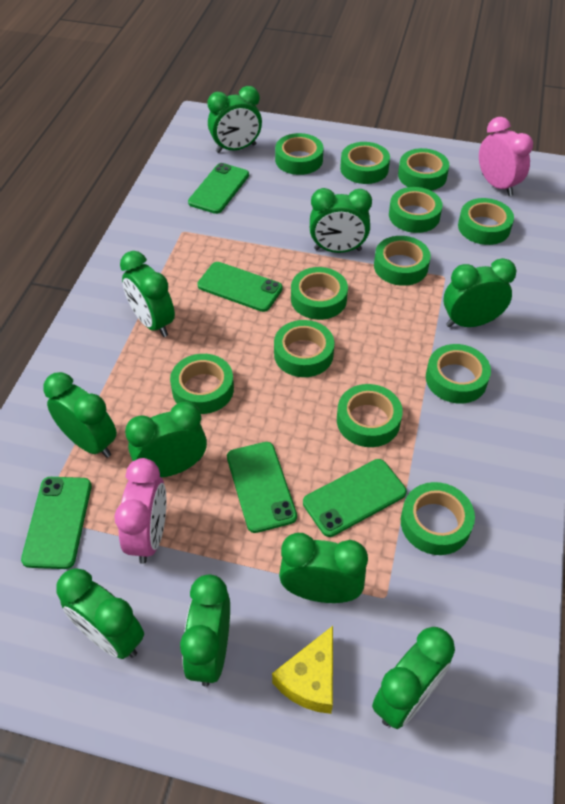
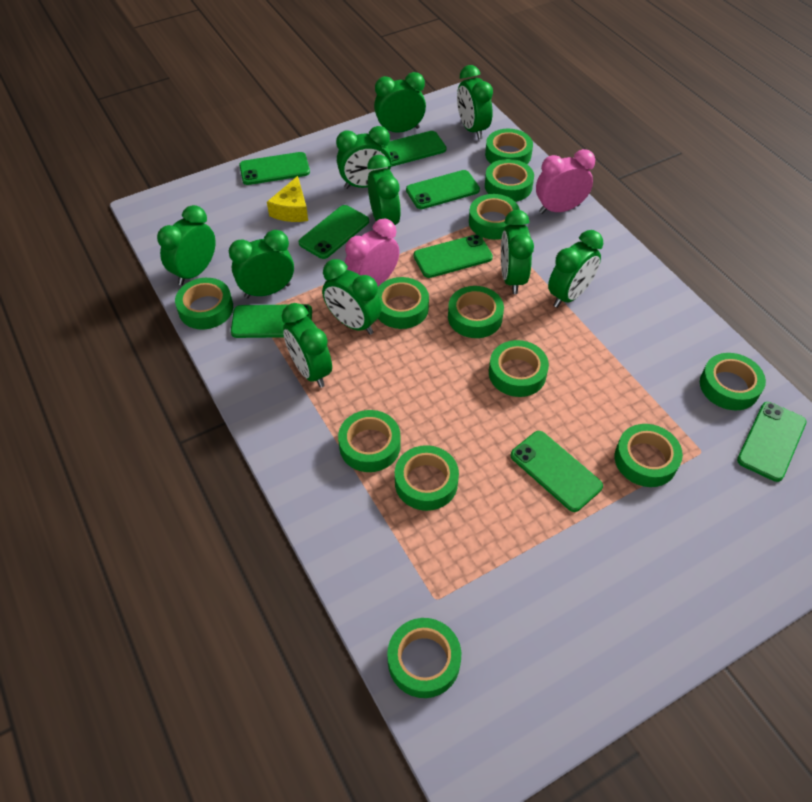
green phone: 5 -> 8

